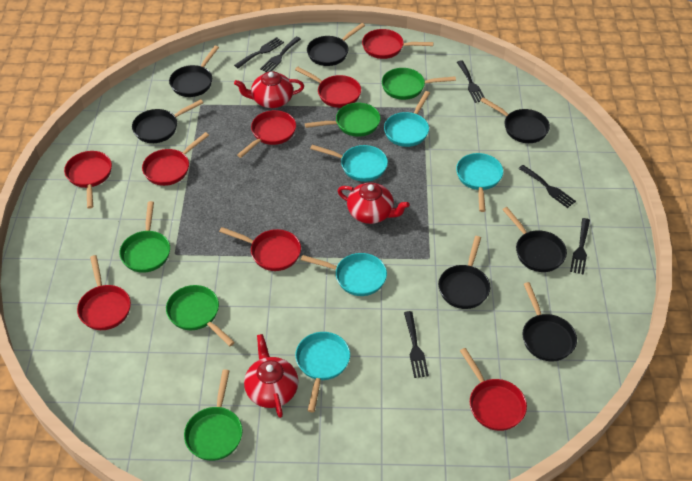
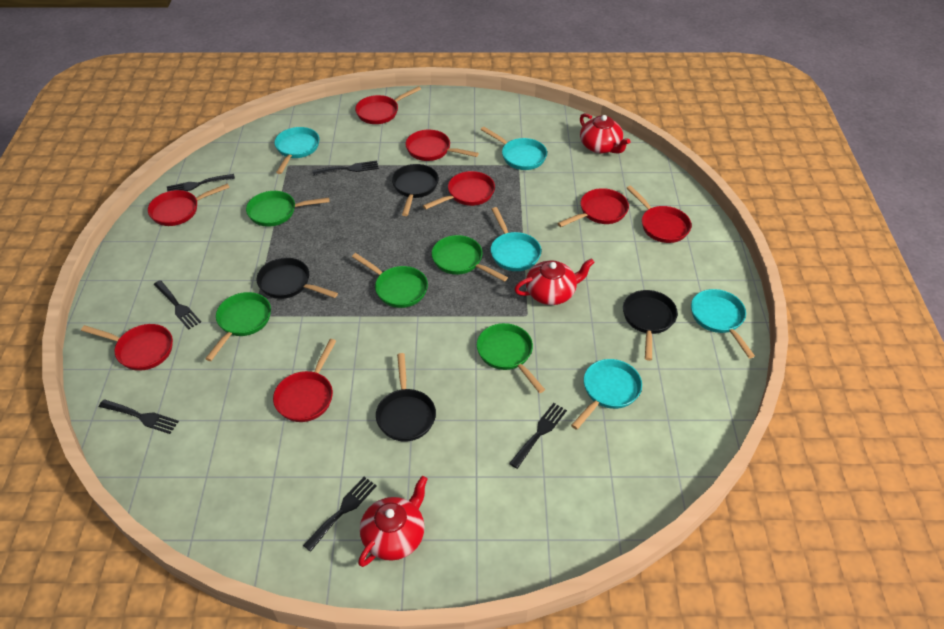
black pan: 7 -> 4

